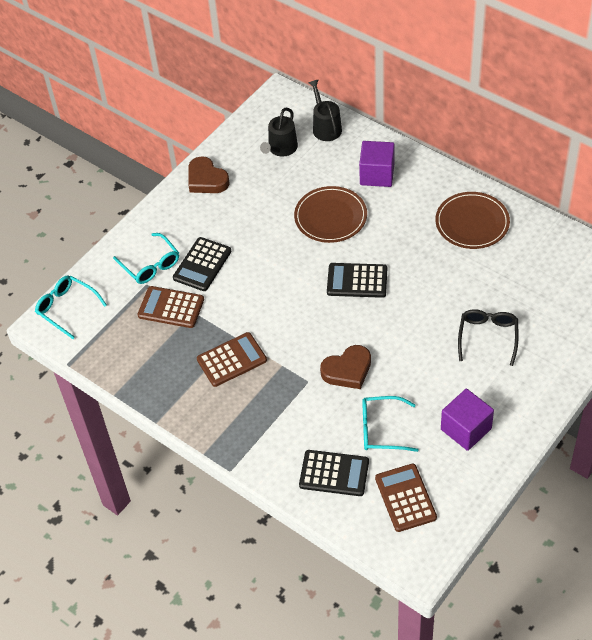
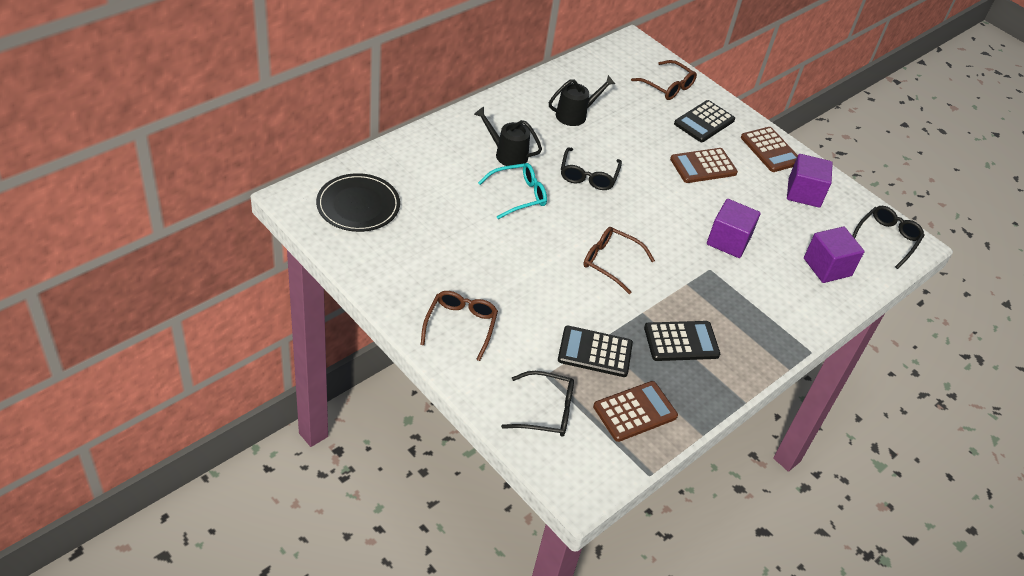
black glasses: 1 -> 3
black plate: 0 -> 1
brown glasses: 0 -> 3
brown heart: 2 -> 0
brown plate: 2 -> 0
purple cube: 2 -> 3
turquoise glasses: 3 -> 1

